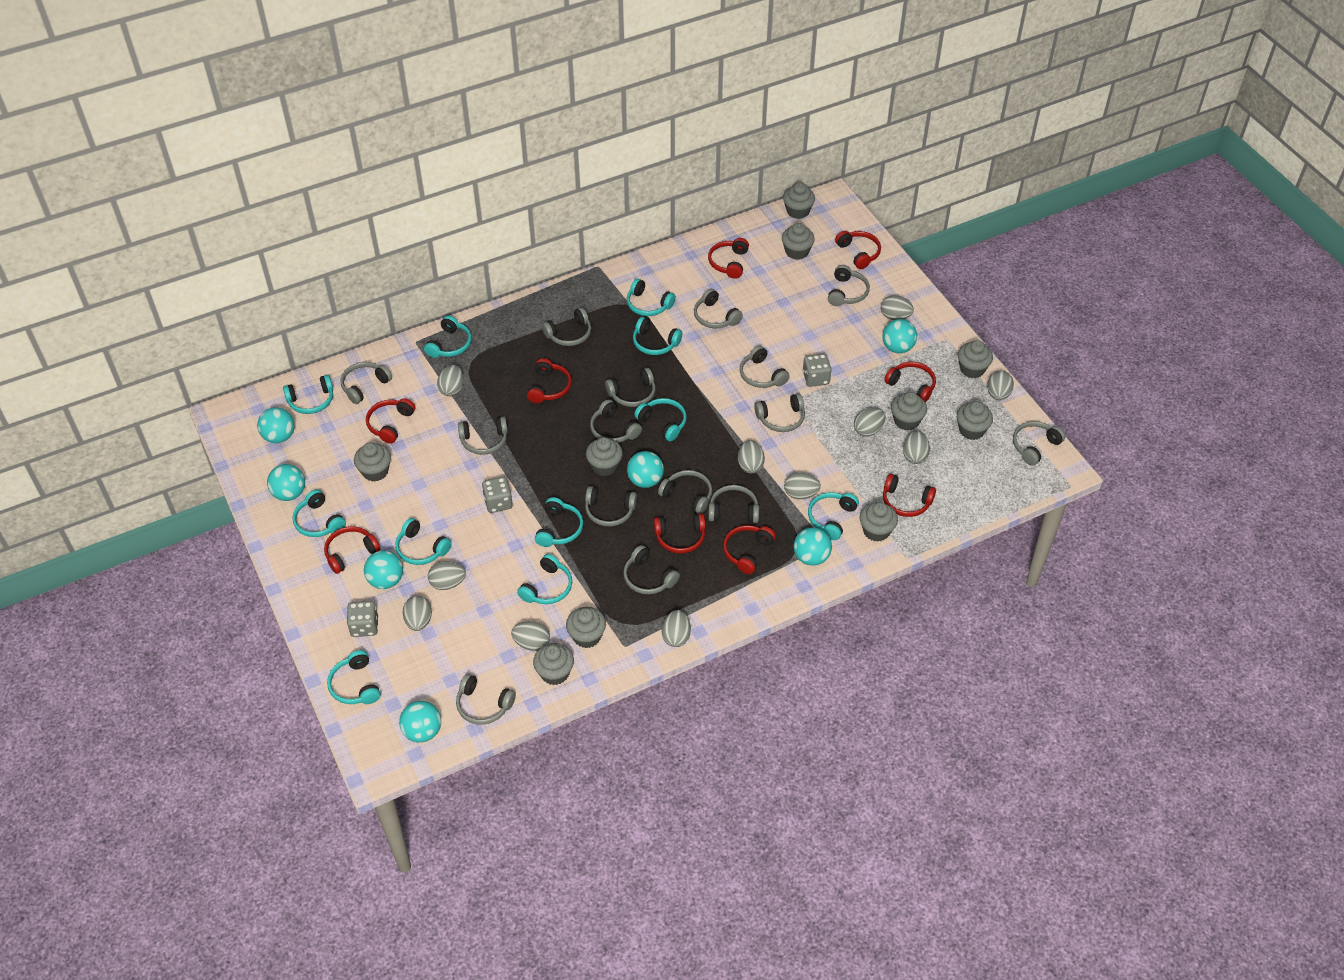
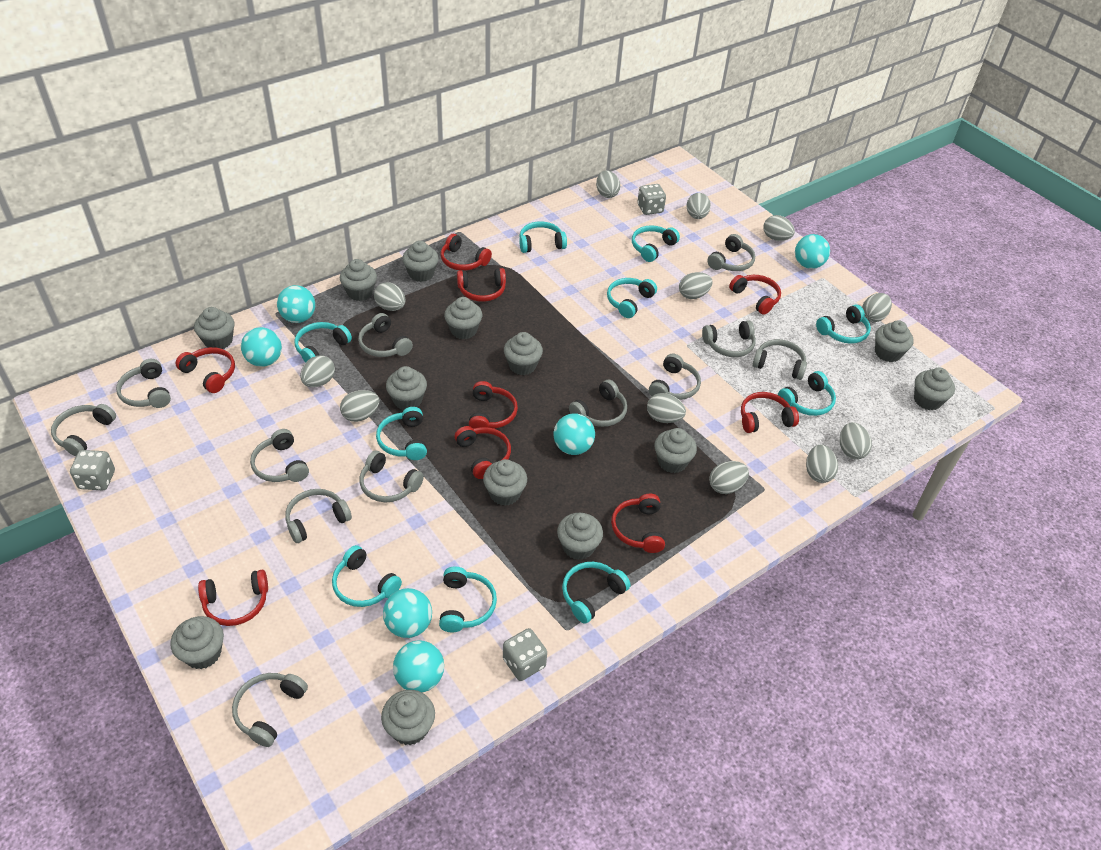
grey cupcake: 10 -> 13
grey egg: 11 -> 12
grey headphones: 15 -> 12
turquoise ball: 7 -> 6
turquoise headphones: 11 -> 10

